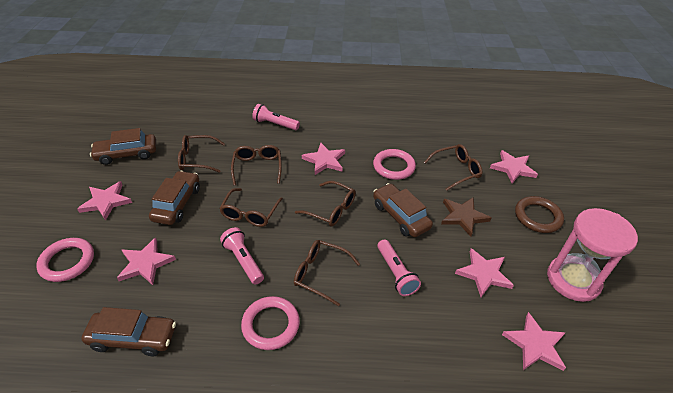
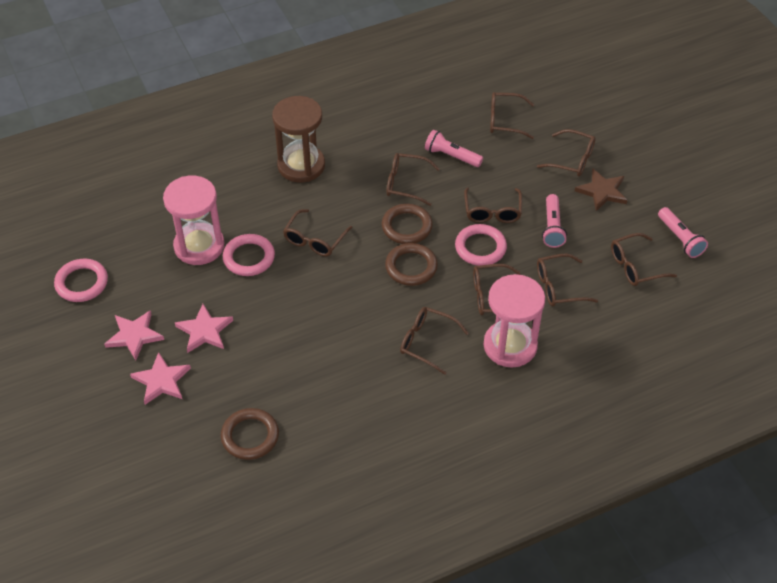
brown car: 4 -> 0
brown glasses: 6 -> 9
brown hourglass: 0 -> 1
brown ring: 1 -> 3
pink hourglass: 1 -> 2
pink star: 6 -> 3

